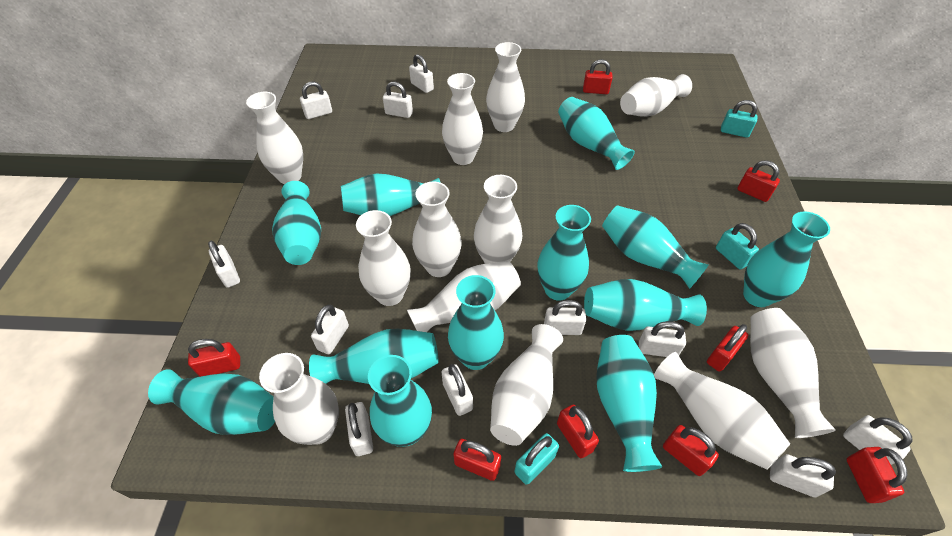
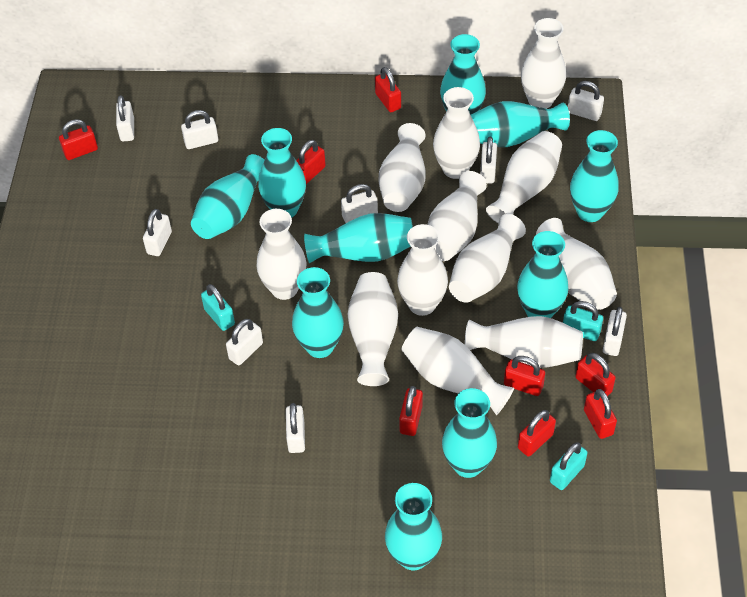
turquoise vase: 12 -> 10
white padlock: 11 -> 9

